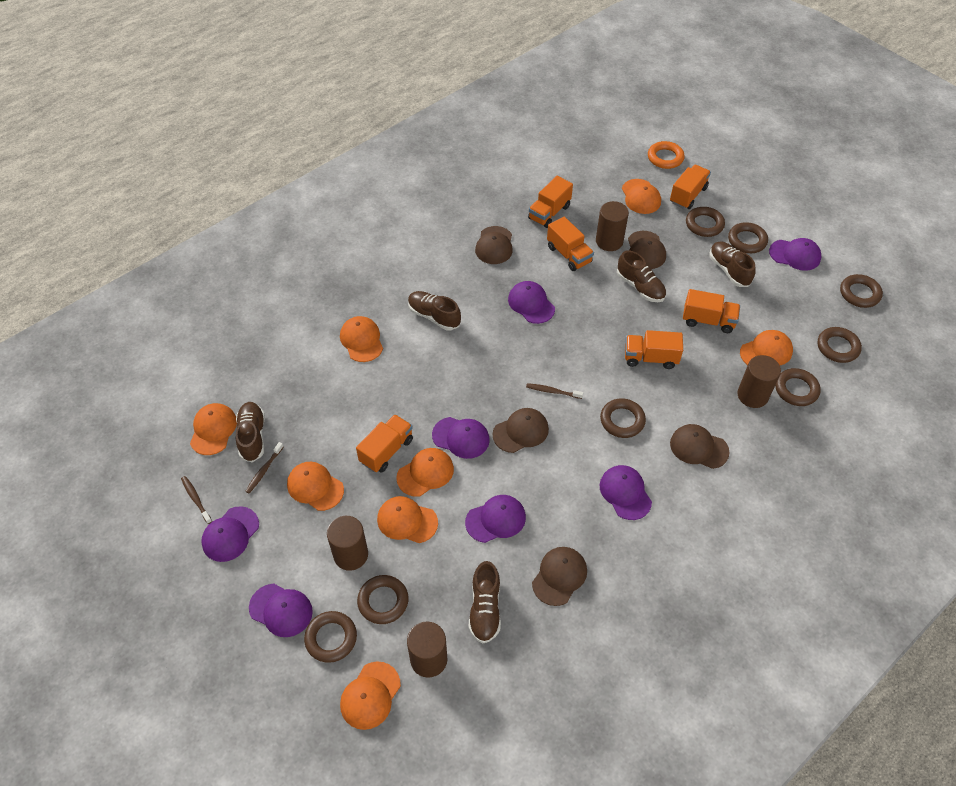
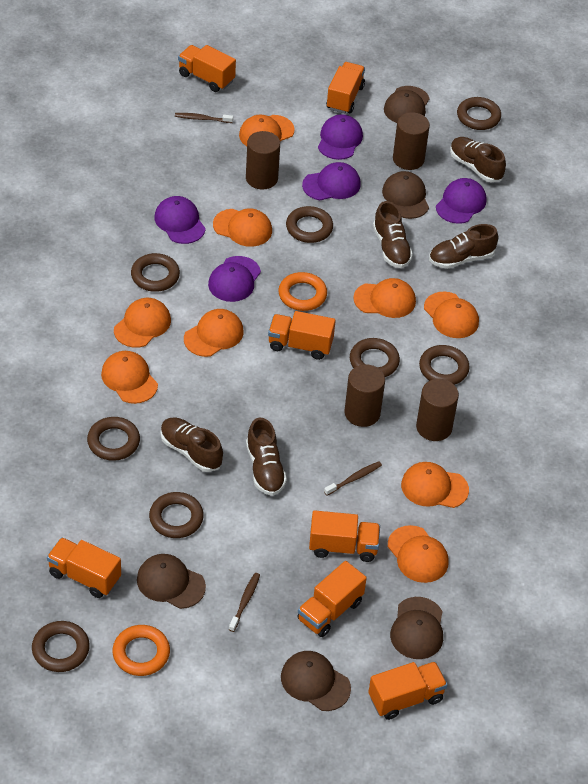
orange cap: 8 -> 9
orange ring: 1 -> 2
orange truck: 6 -> 7
purple cap: 7 -> 5

